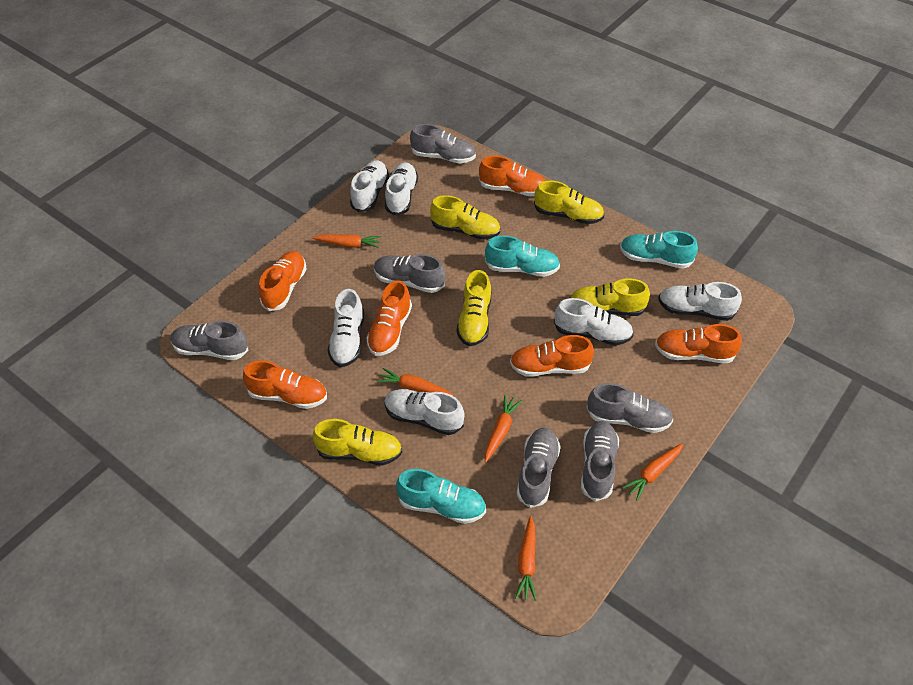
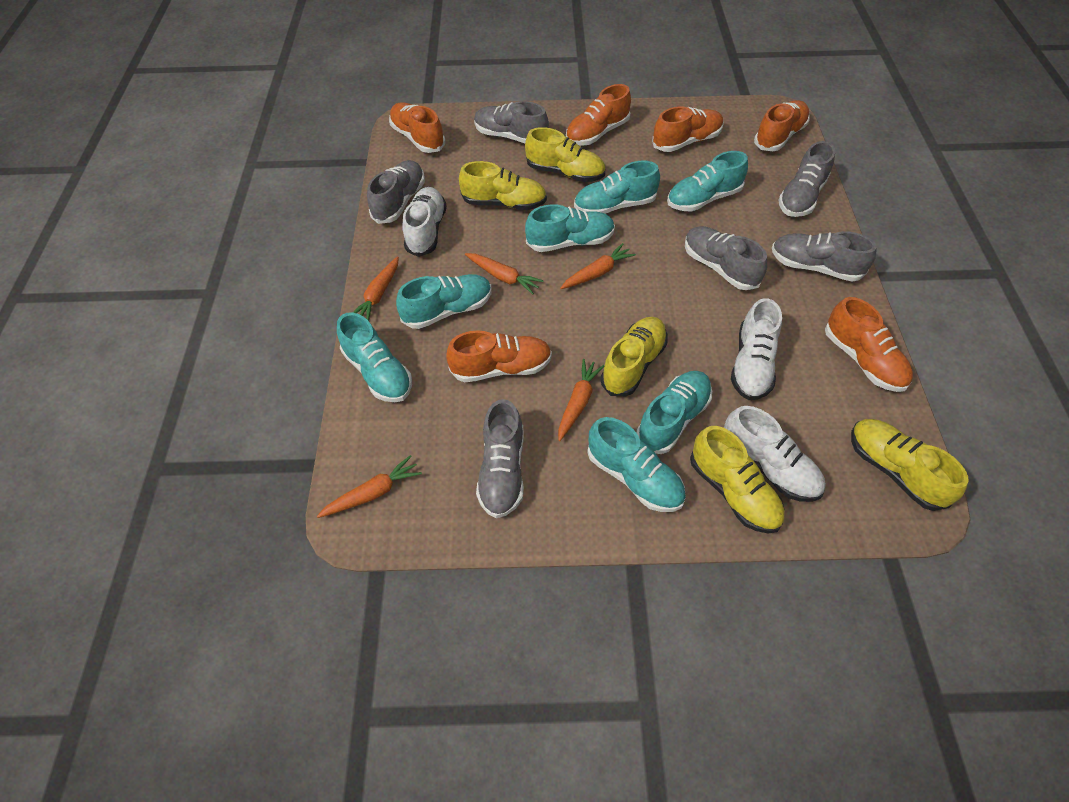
turquoise shoe: 3 -> 7
white shoe: 6 -> 3

